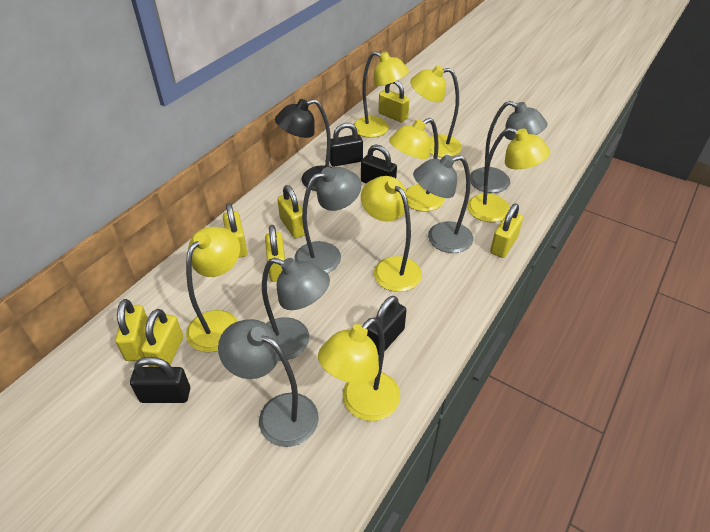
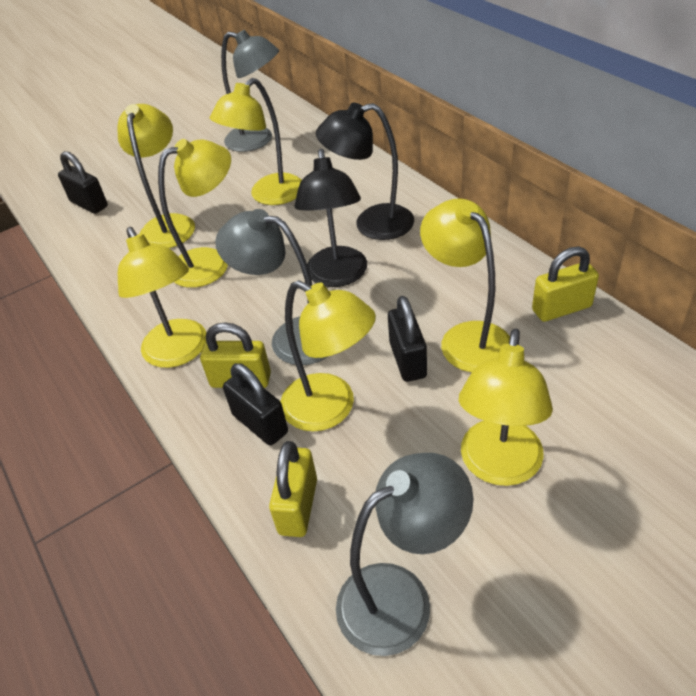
black lamp: 1 -> 2
black padlock: 4 -> 3
grey lamp: 5 -> 3
yellow padlock: 7 -> 3

